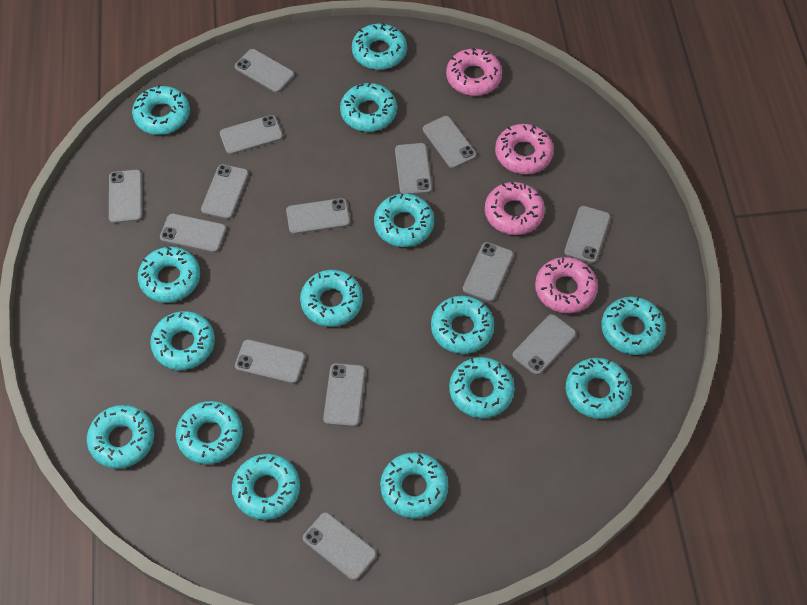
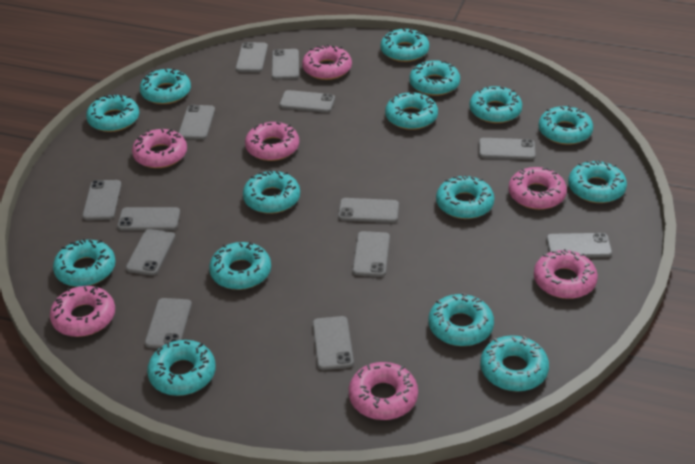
grey phone: 14 -> 13
pink donut: 4 -> 7

